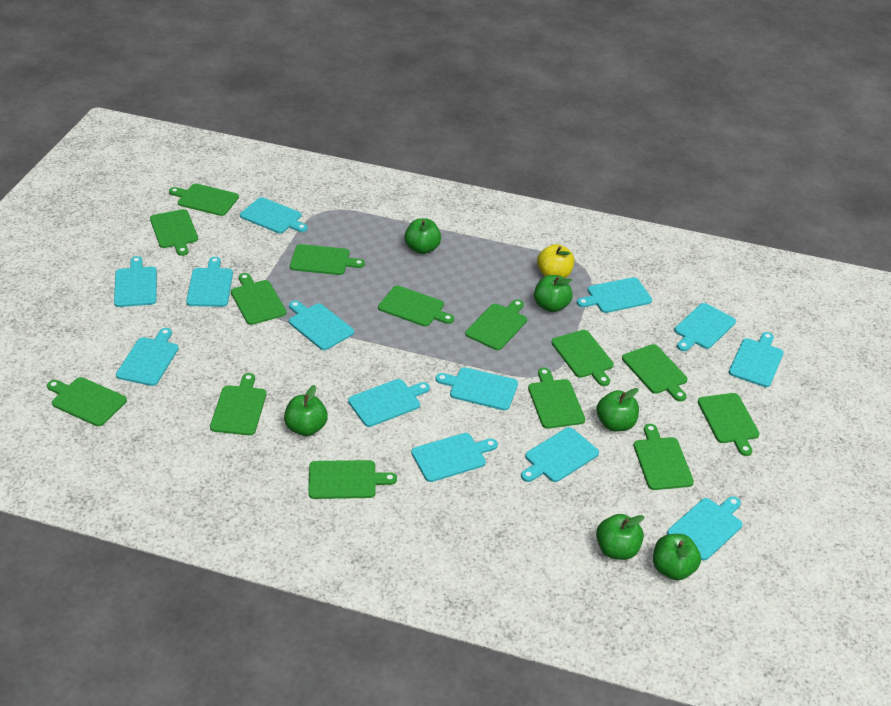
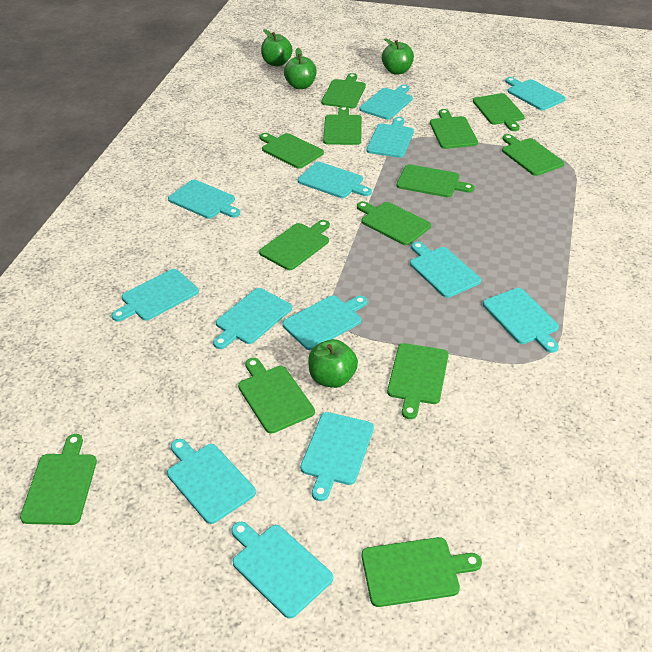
green apple: 6 -> 4
green cutting board: 14 -> 13
yellow apple: 1 -> 0

